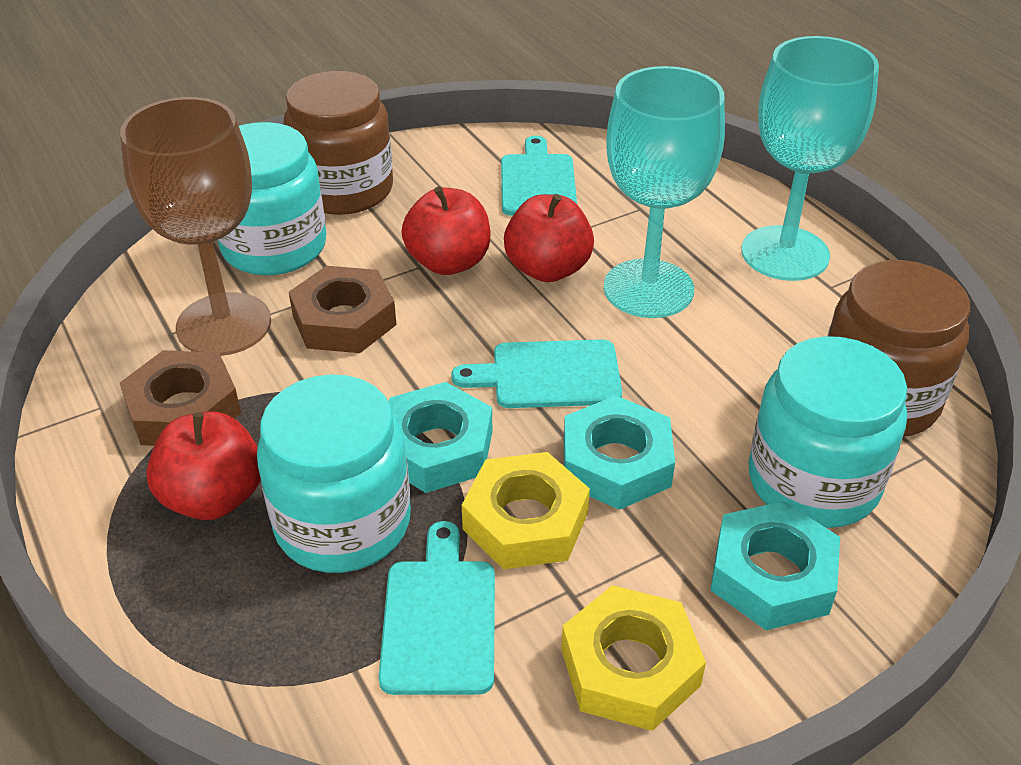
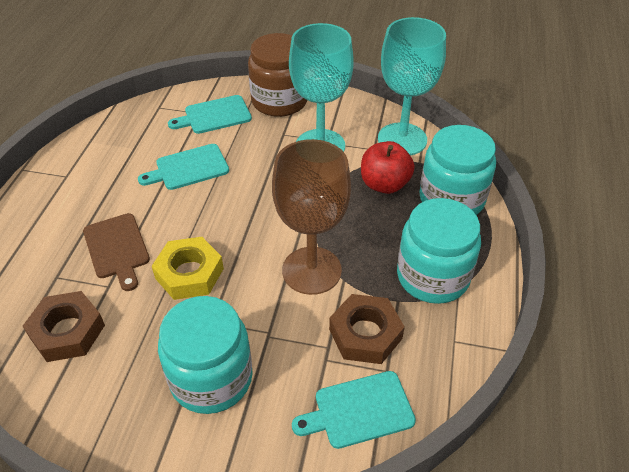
brown cutting board: 0 -> 1
brown jar: 2 -> 1
red apple: 3 -> 1
turquoise nut: 3 -> 0
yellow nut: 2 -> 1

